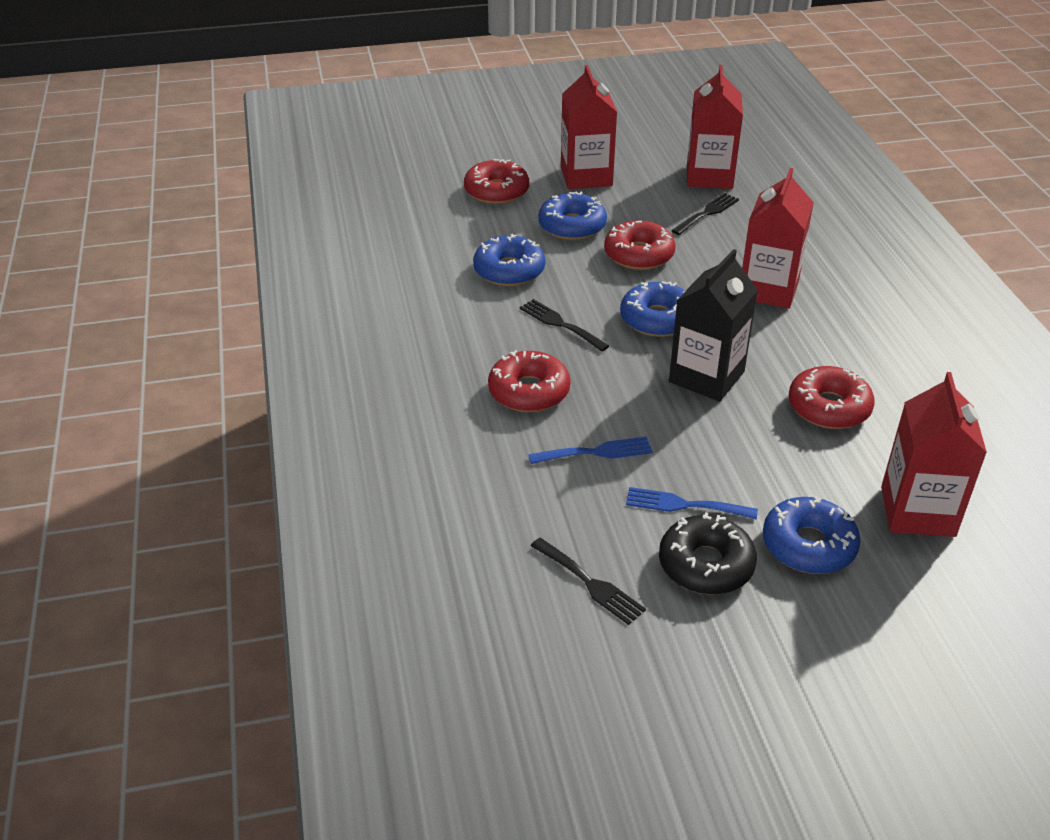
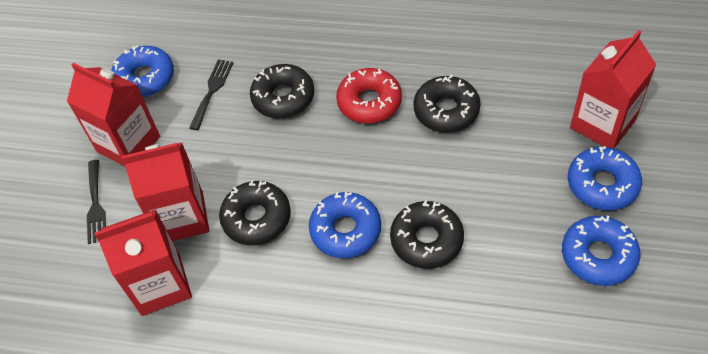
black carton: 1 -> 0
black donut: 1 -> 4
black fork: 3 -> 2
blue fork: 2 -> 0
red donut: 4 -> 1

